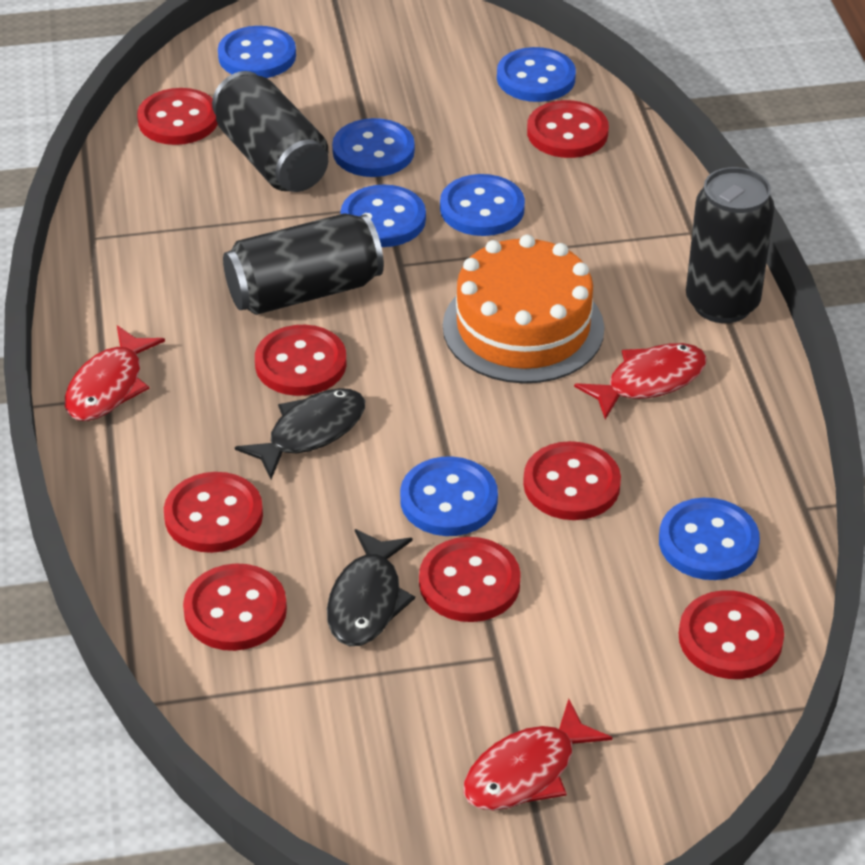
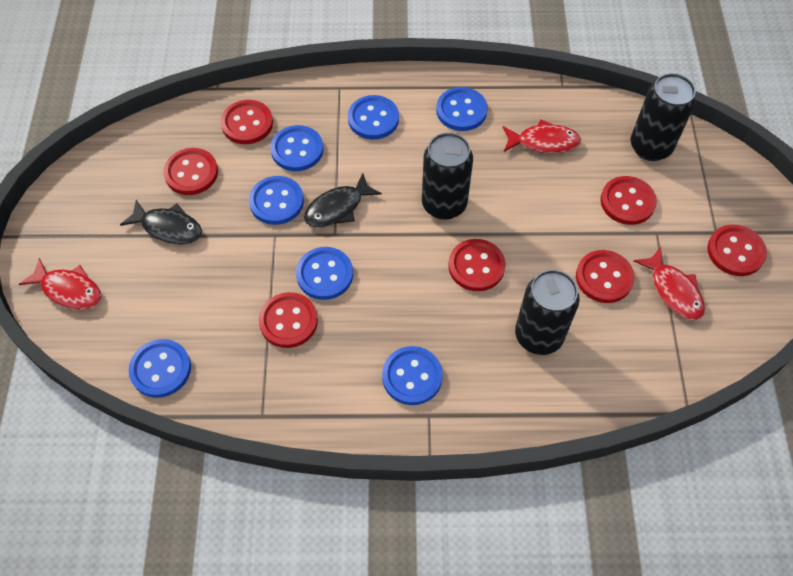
orange cake: 1 -> 0
red button: 8 -> 7

